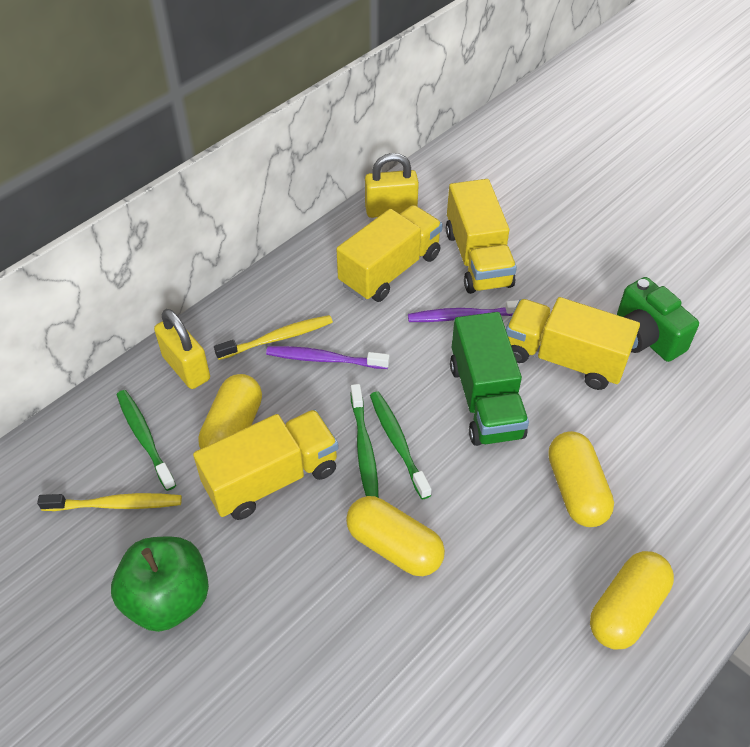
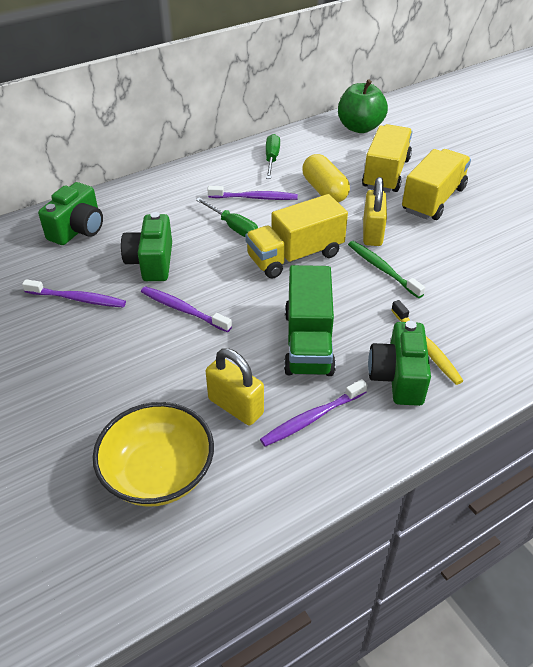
green camera: 1 -> 3
green screwdriver: 0 -> 2
green toothbrush: 3 -> 1
purple toothbrush: 2 -> 4
yellow bowl: 0 -> 1
yellow capsule: 4 -> 1
yellow toothbrush: 2 -> 1
yellow truck: 4 -> 3

